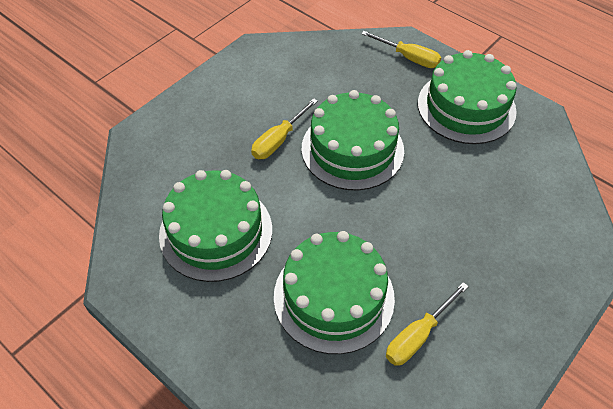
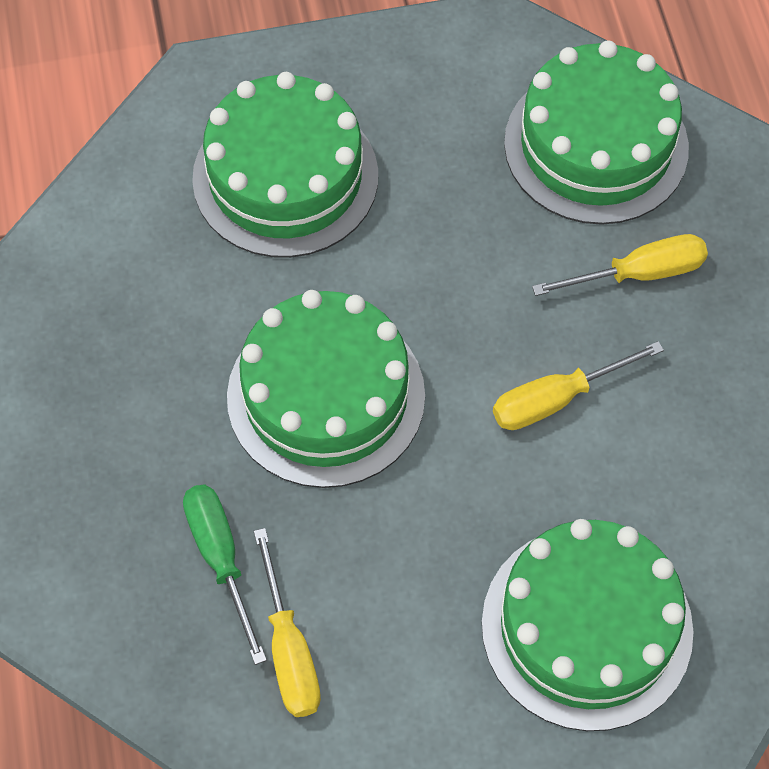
green screwdriver: 0 -> 1

